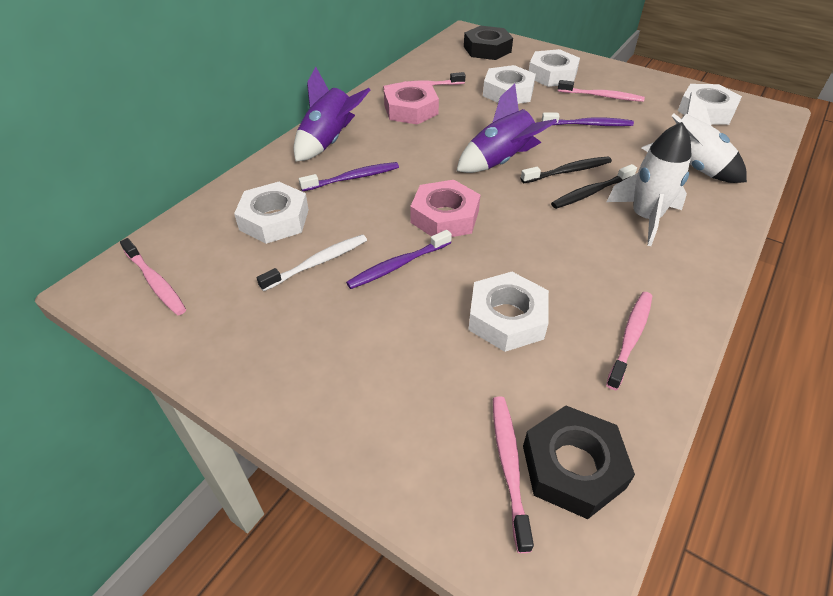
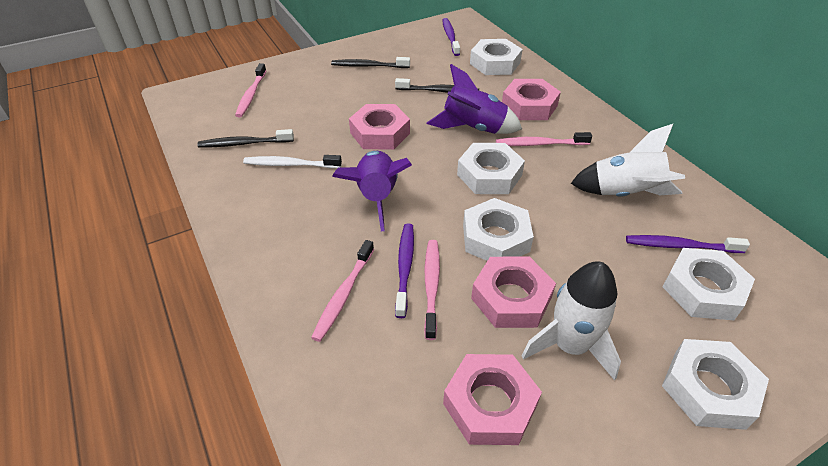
black nut: 2 -> 0
black toothbrush: 2 -> 3
pink nut: 2 -> 4
pink toothbrush: 5 -> 4

